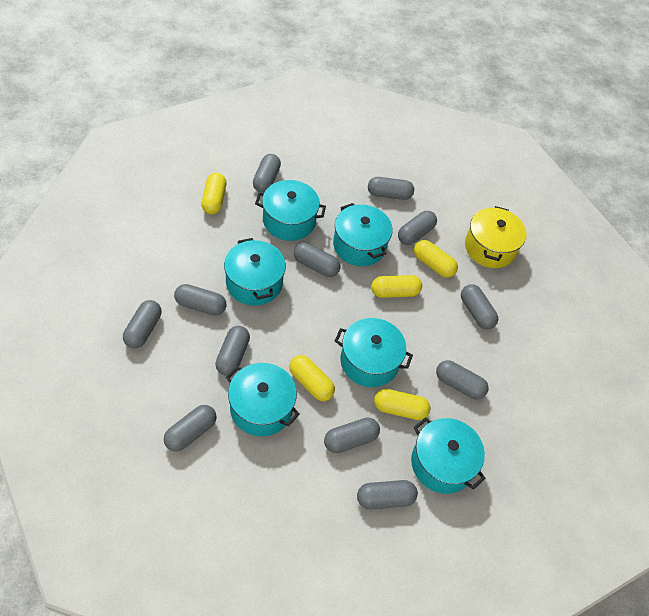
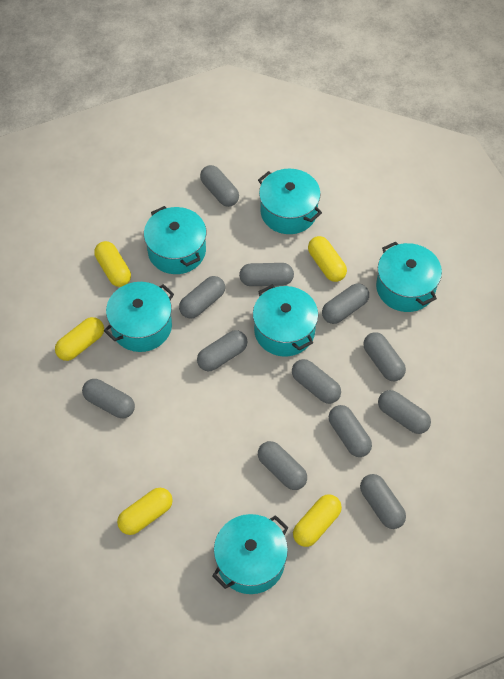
yellow pot: 1 -> 0

